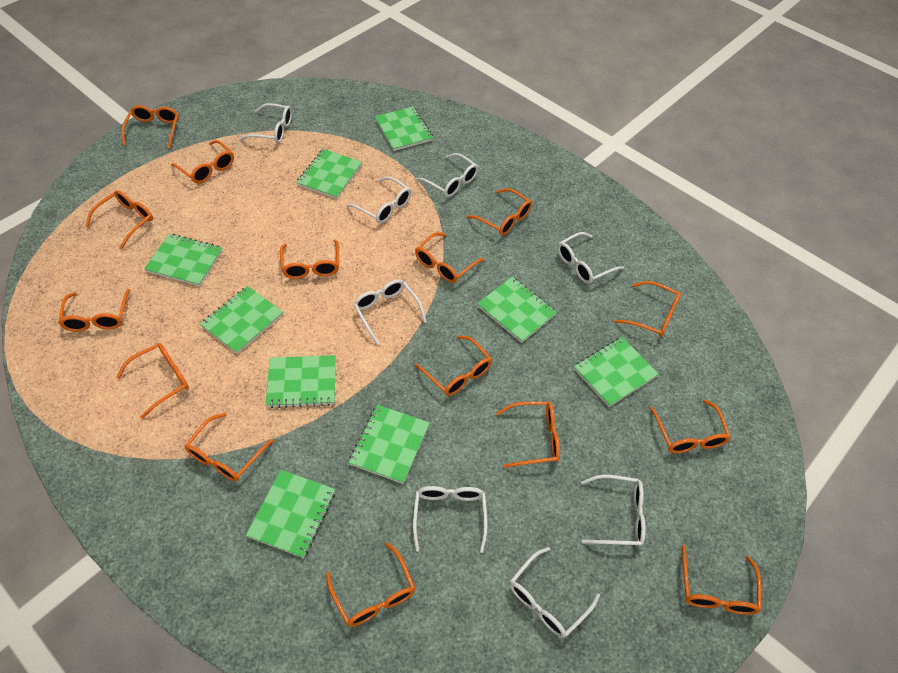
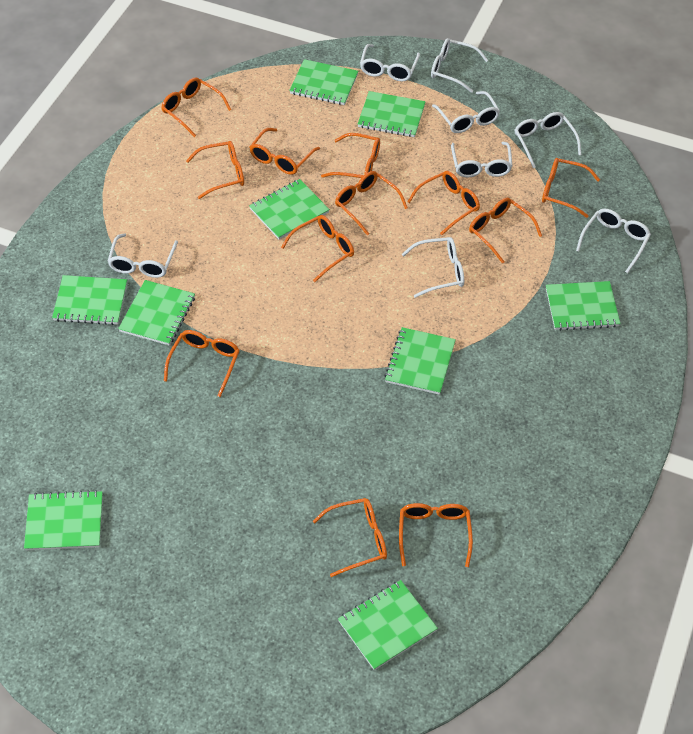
orange glasses: 15 -> 12

